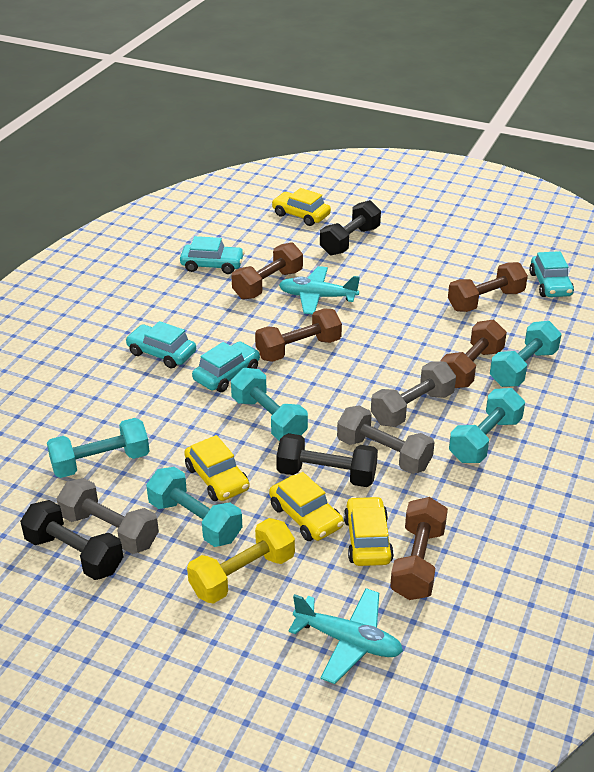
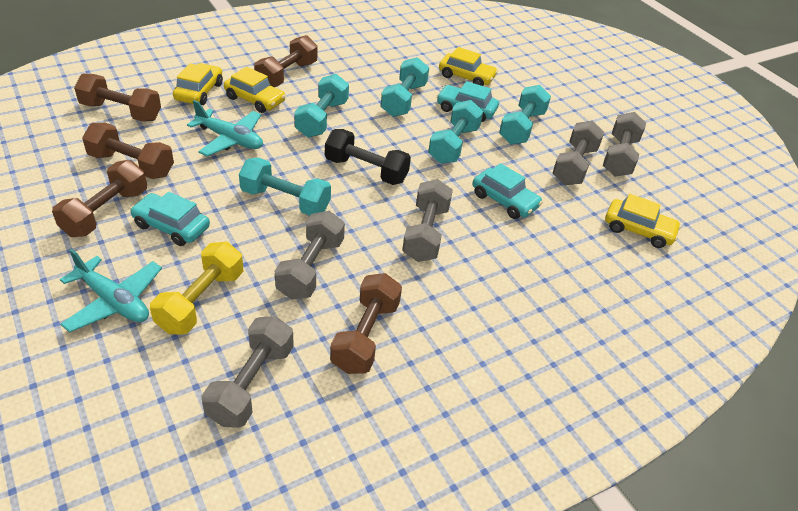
black dumbbell: 3 -> 1
grey dumbbell: 3 -> 5
turquoise car: 4 -> 3

